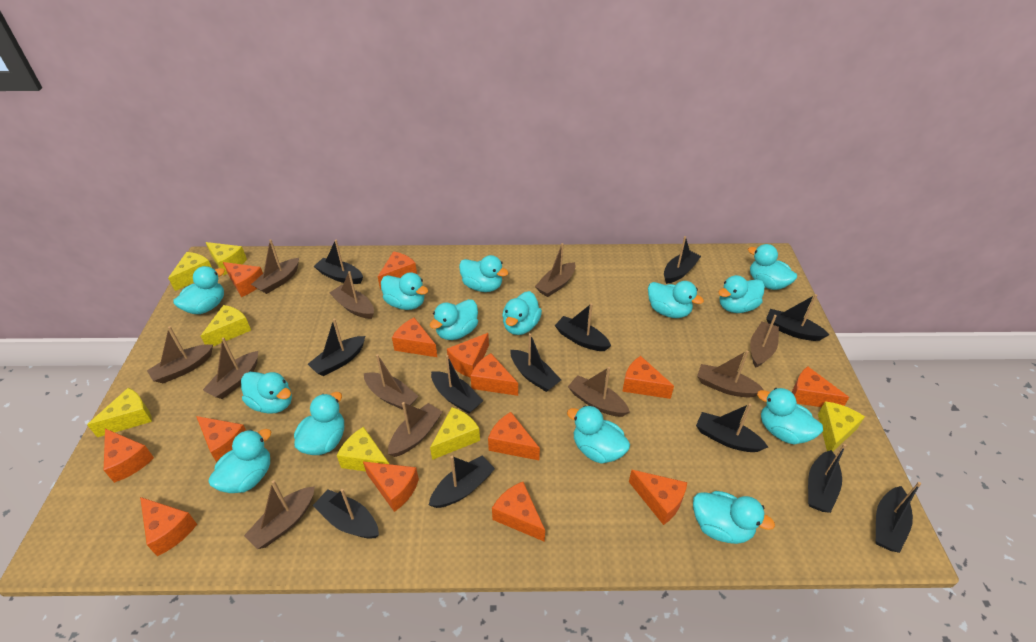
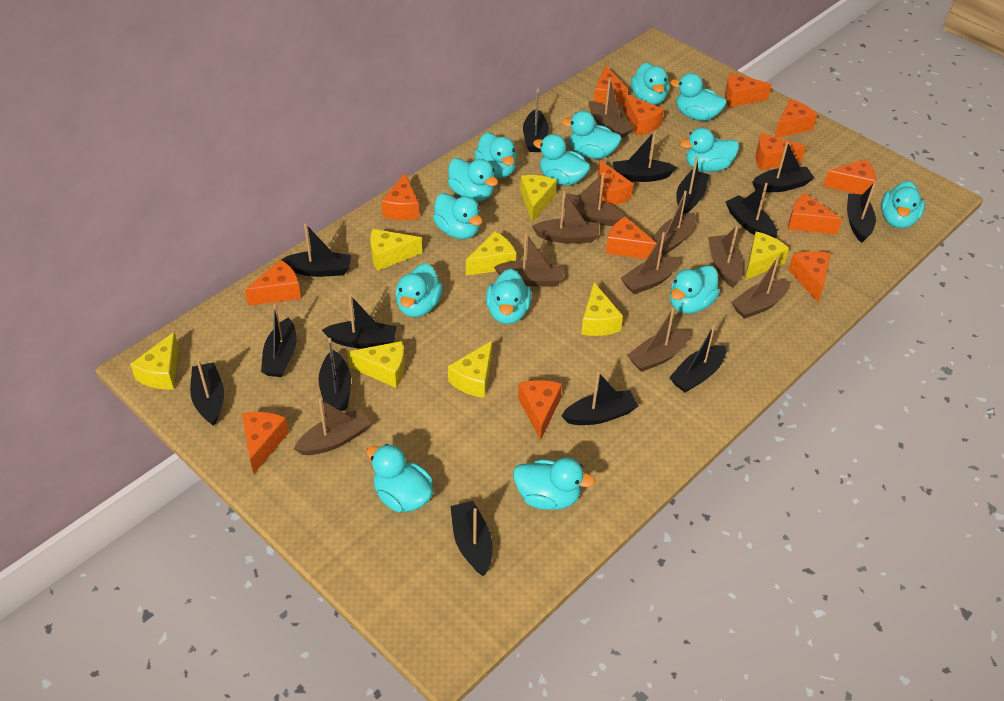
black boat: 12 -> 14
brown boat: 11 -> 10
yellow cheese: 7 -> 8

